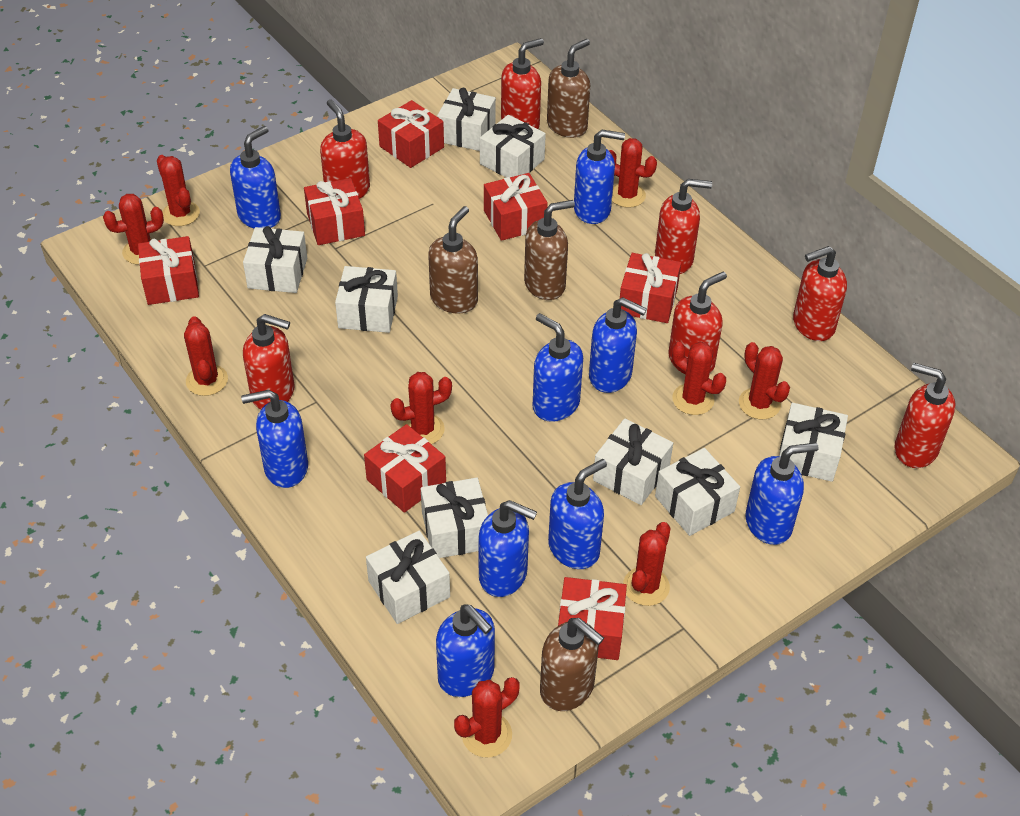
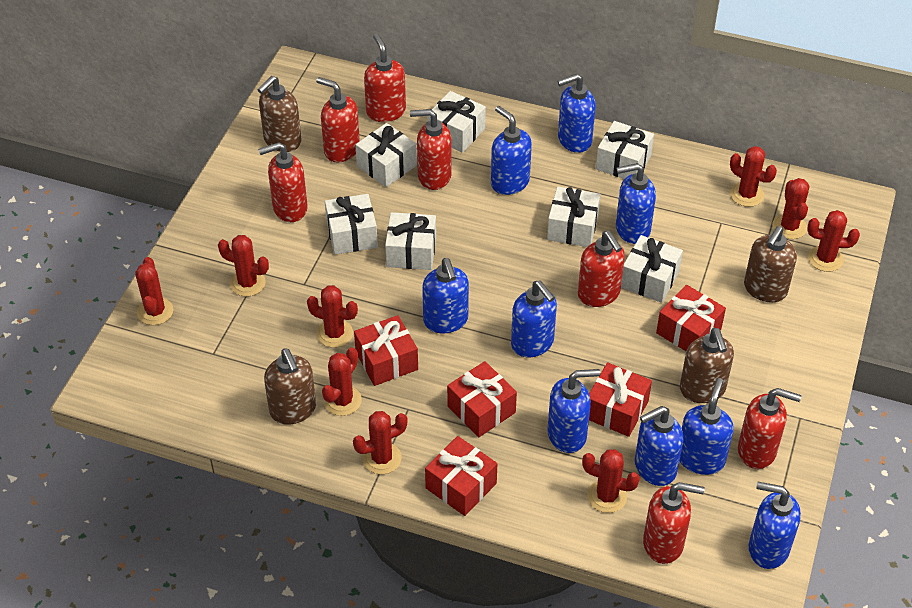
red gift: 7 -> 5
white gift: 9 -> 7

